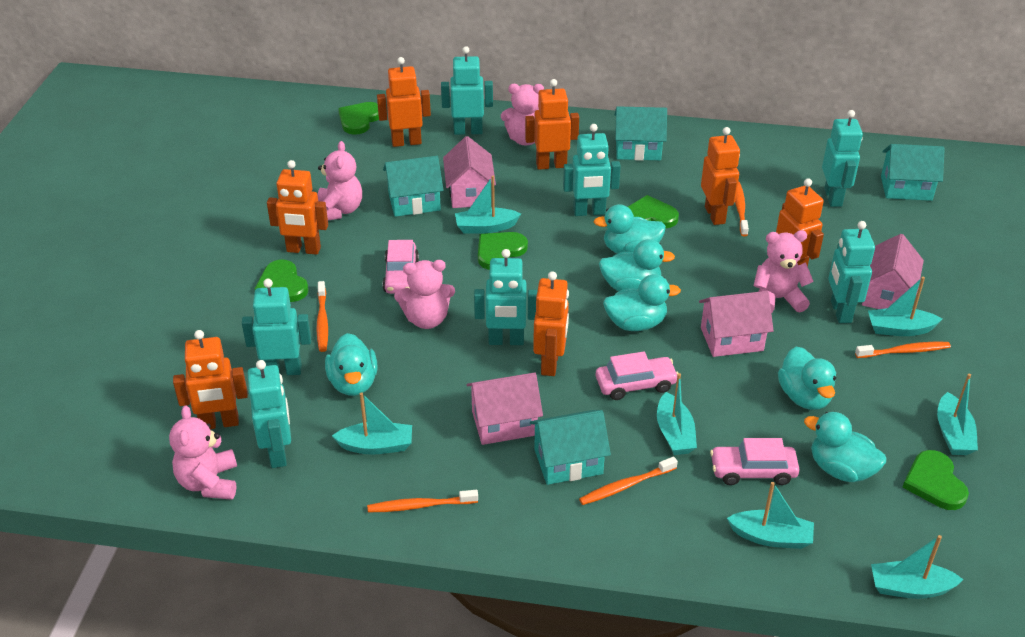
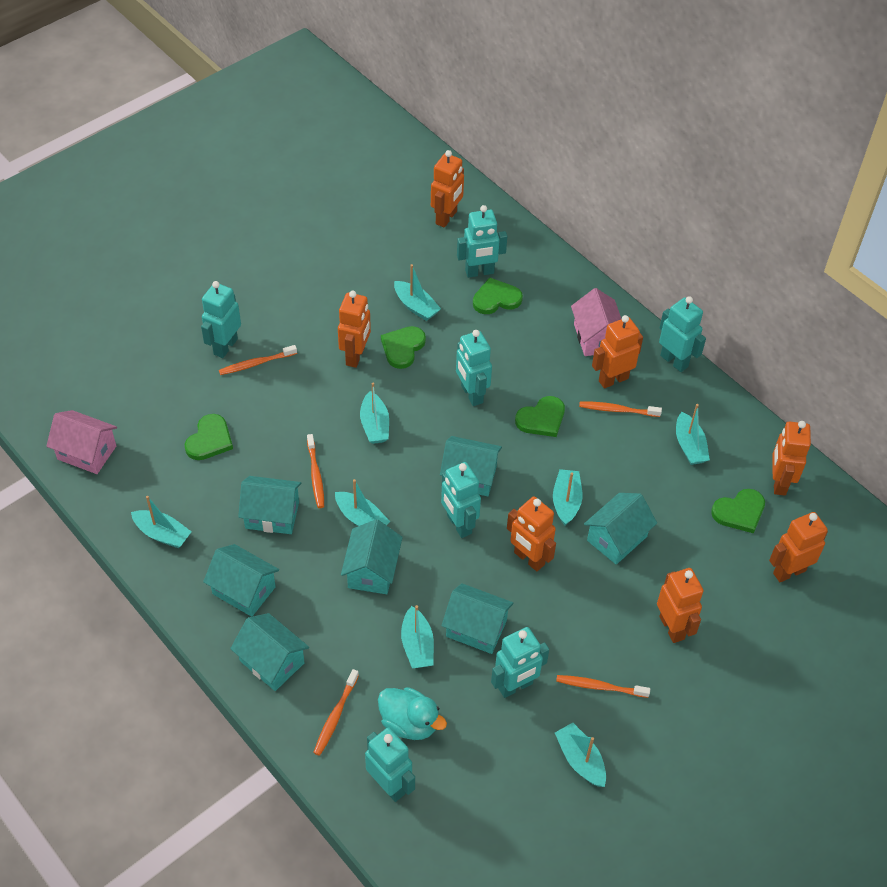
pink car: 3 -> 0
pink house: 4 -> 2
pink teddy bear: 5 -> 0
turquoise boat: 7 -> 8
turquoise duck: 6 -> 1
turquoise house: 4 -> 7

